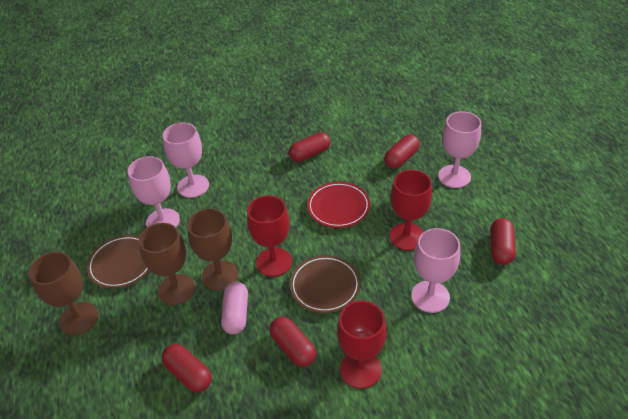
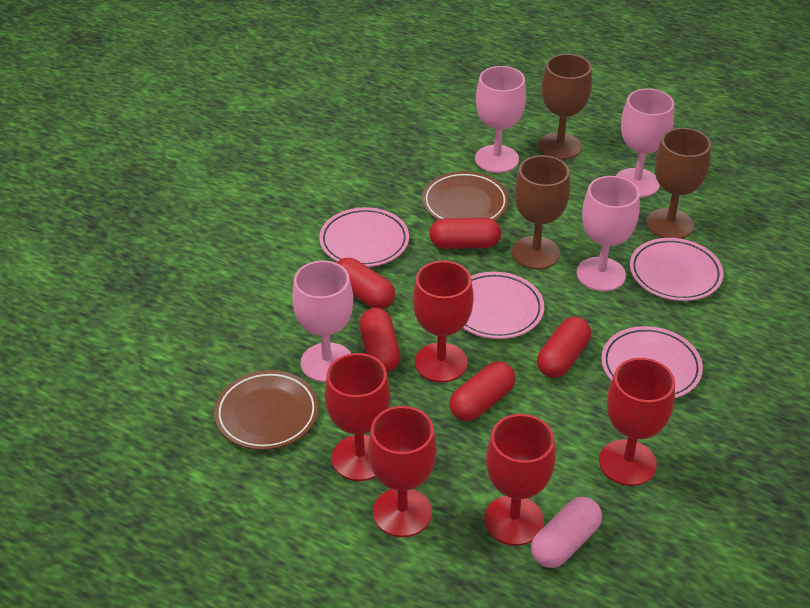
pink plate: 0 -> 4
red goblet: 3 -> 5
red plate: 1 -> 0

